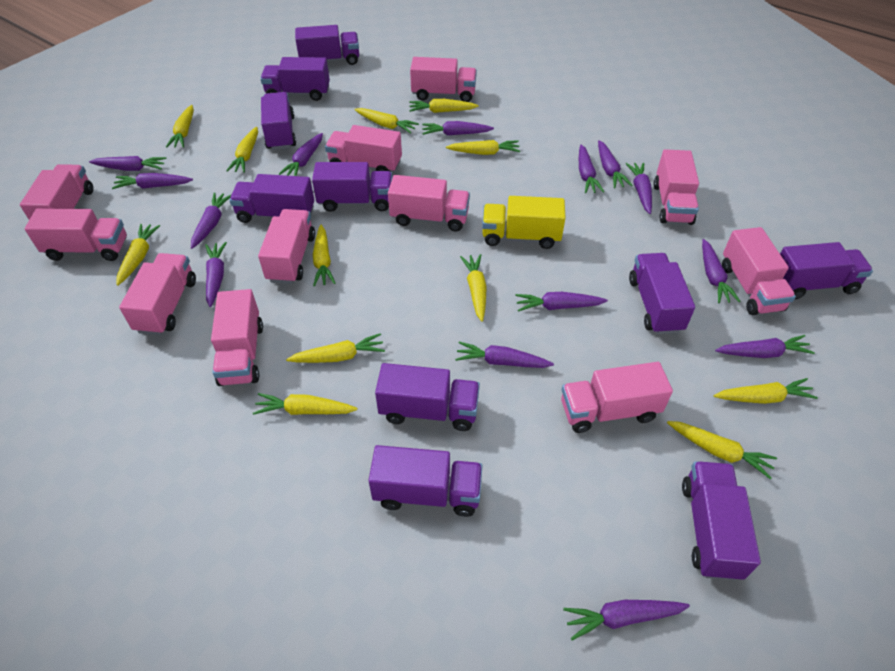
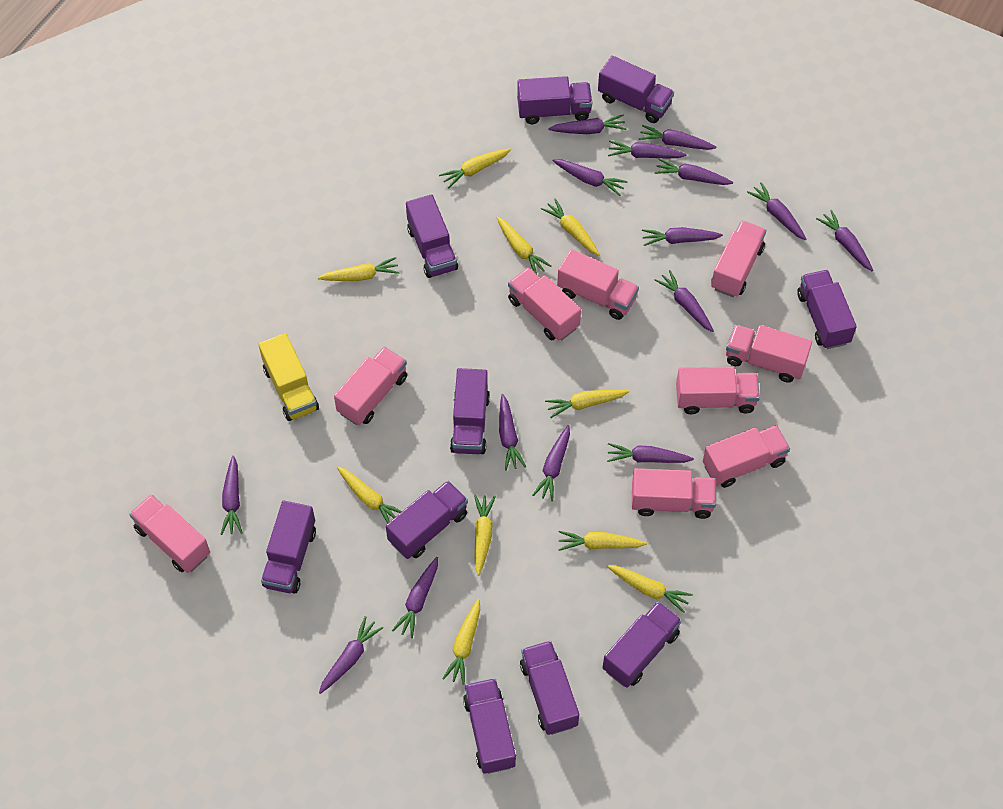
pink truck: 11 -> 9
purple carrot: 14 -> 15
yellow carrot: 12 -> 10

